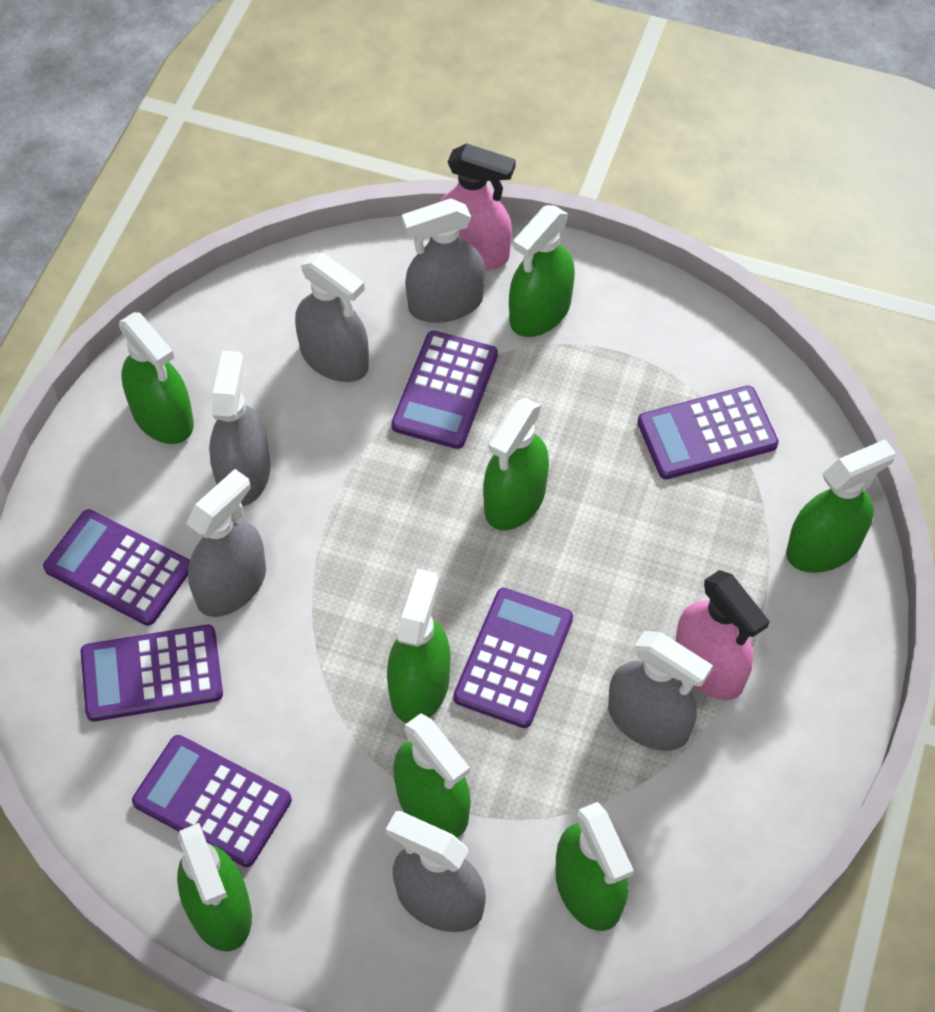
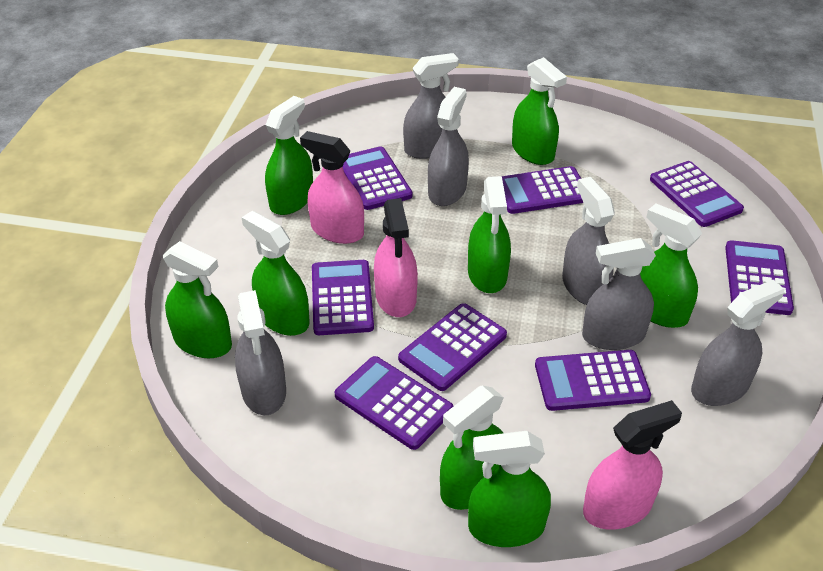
pink spray bottle: 2 -> 3
purple calculator: 6 -> 8

